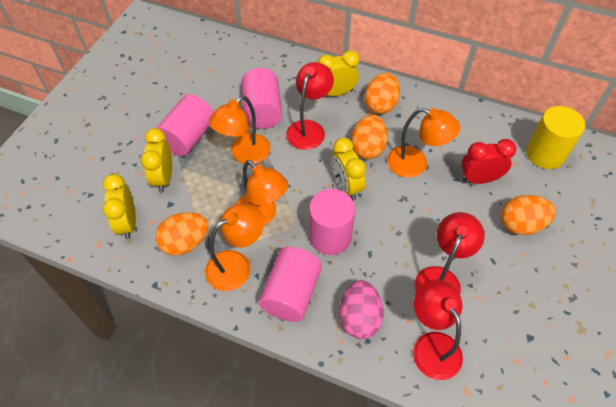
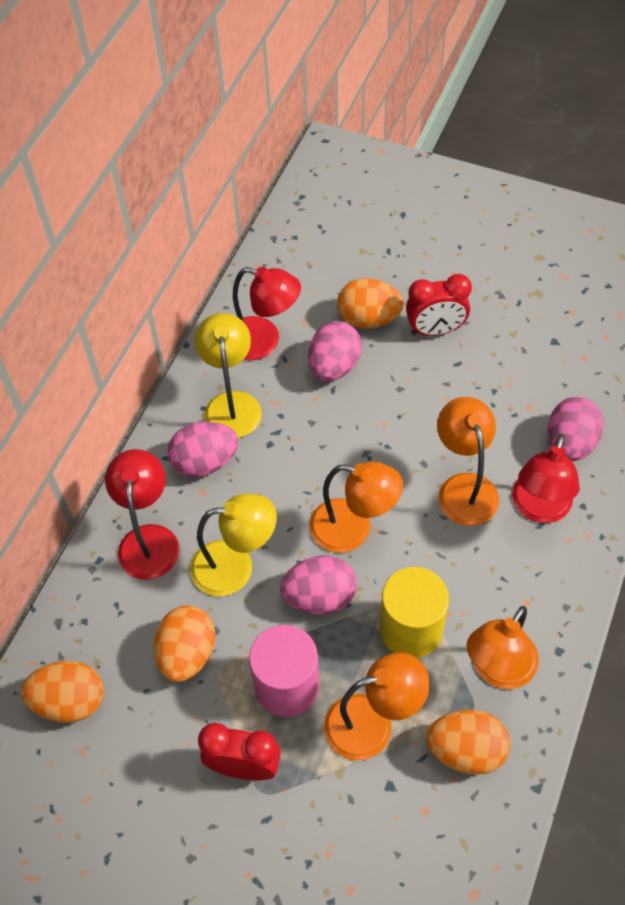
pink cylinder: 4 -> 1
pink egg: 1 -> 4
red clock: 1 -> 2
yellow clock: 4 -> 0
yellow lamp: 0 -> 2

